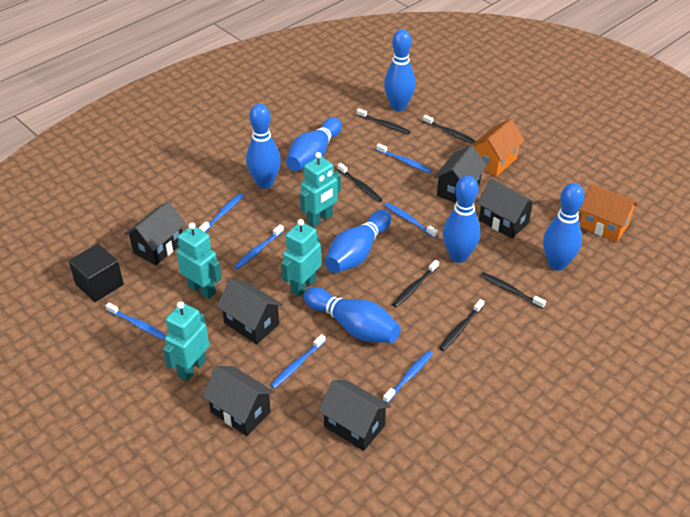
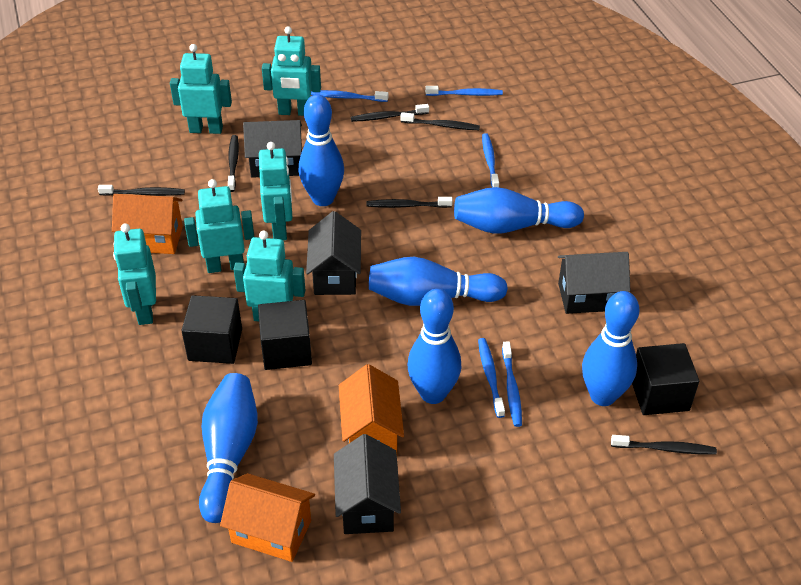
black cube: 1 -> 3
black house: 6 -> 4
blue bowling pin: 7 -> 6
blue toothbrush: 7 -> 5
orange house: 2 -> 3
turquoise robot: 4 -> 6

